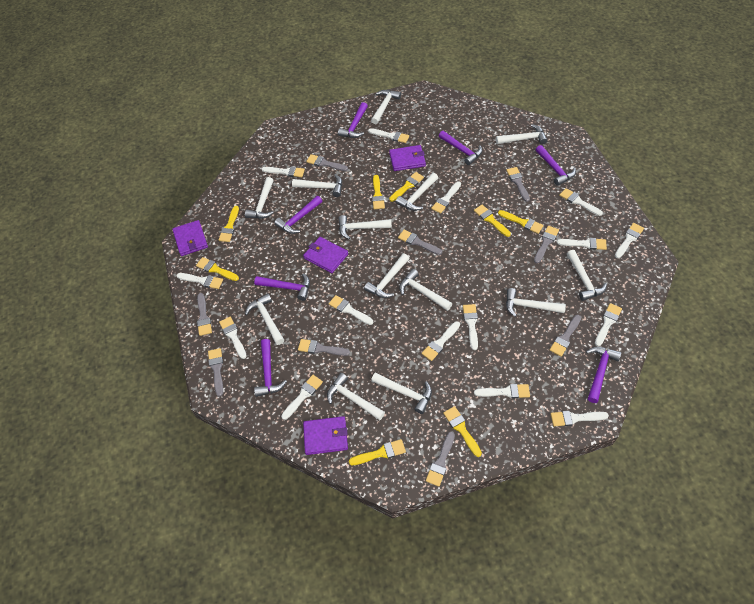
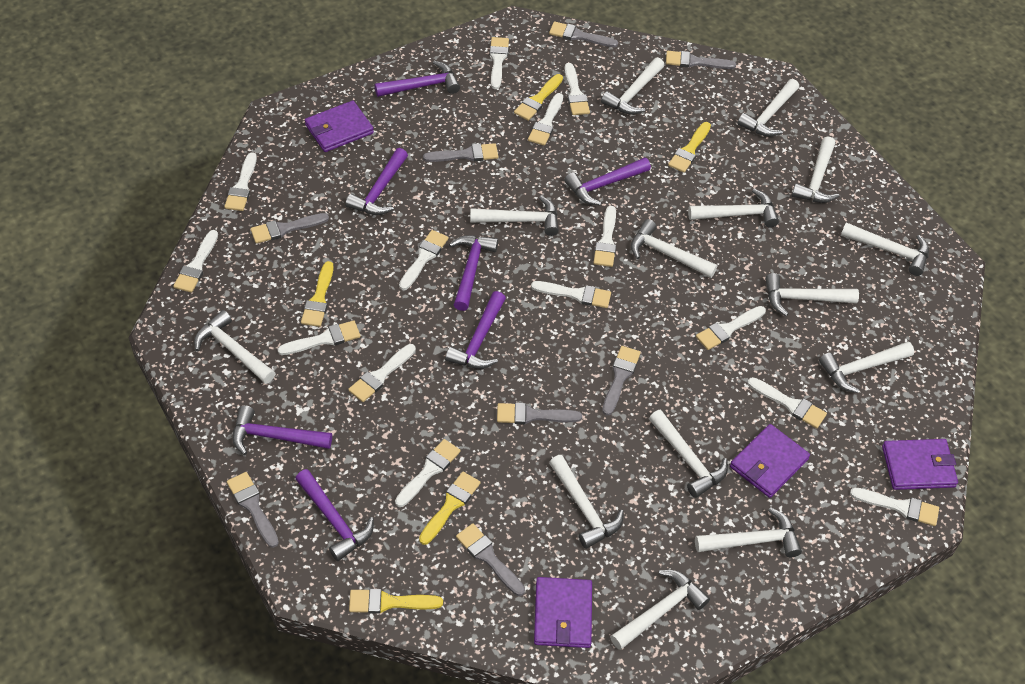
grey brush: 9 -> 8
white brush: 15 -> 14
white hammer: 13 -> 14
yellow brush: 8 -> 5

